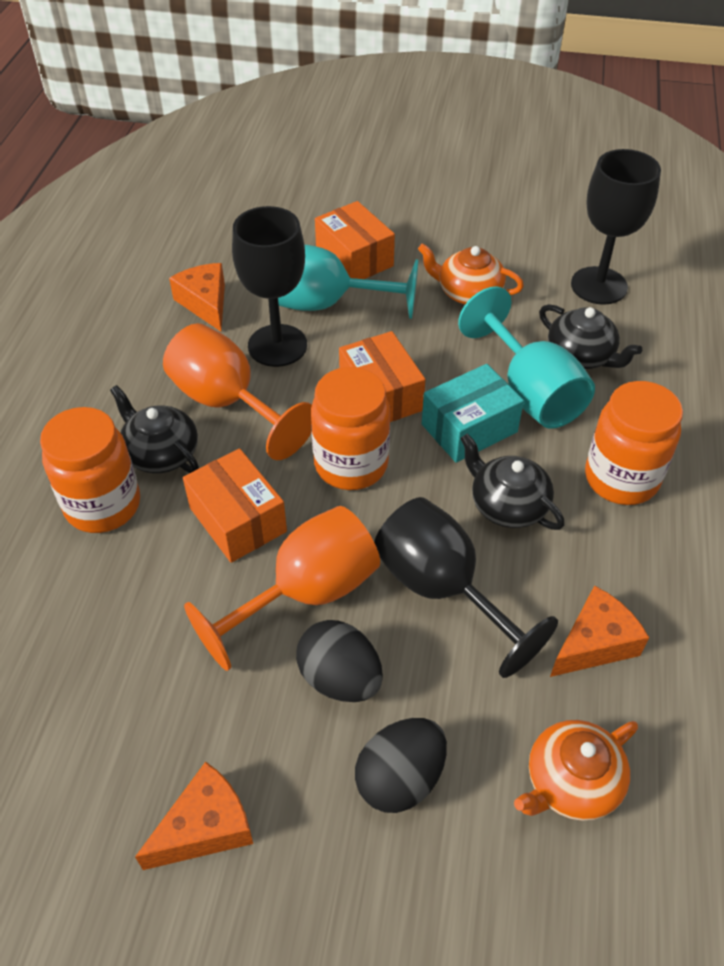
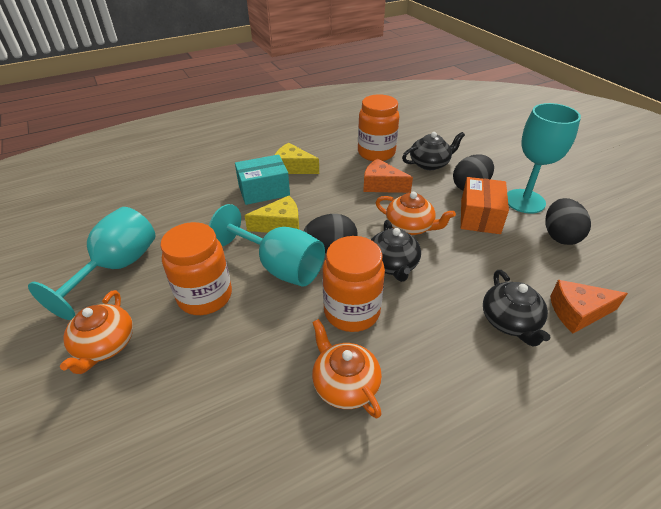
black egg: 2 -> 3
black goblet: 3 -> 0
orange box: 3 -> 1
orange cheese: 3 -> 2
orange goblet: 2 -> 0
orange teapot: 2 -> 3
turquoise goblet: 2 -> 3
yellow cheese: 0 -> 2

